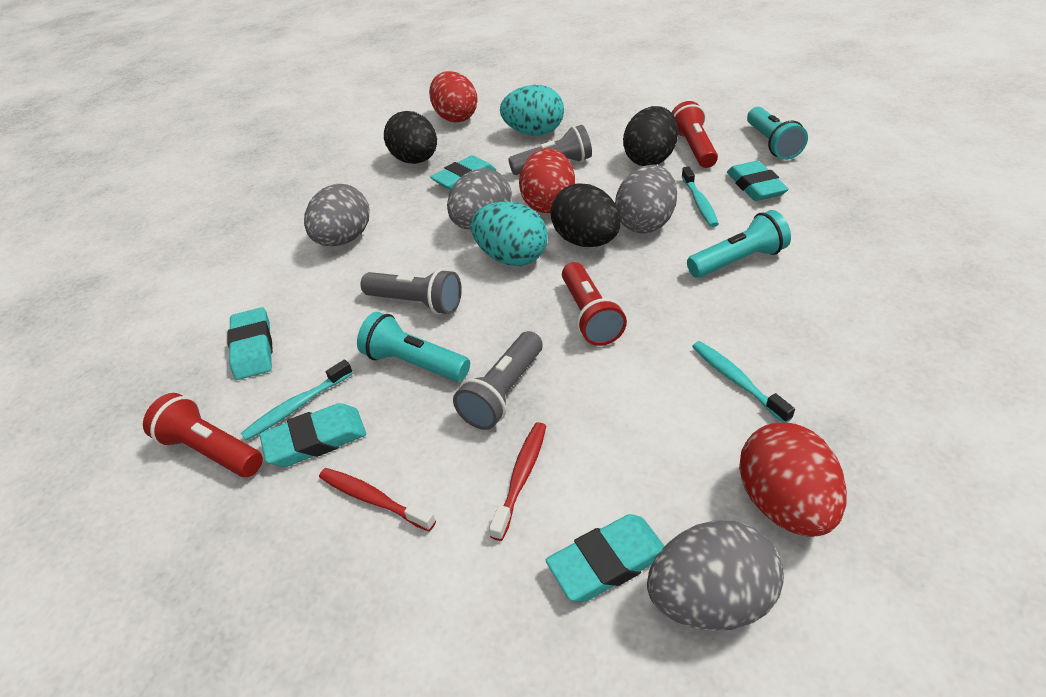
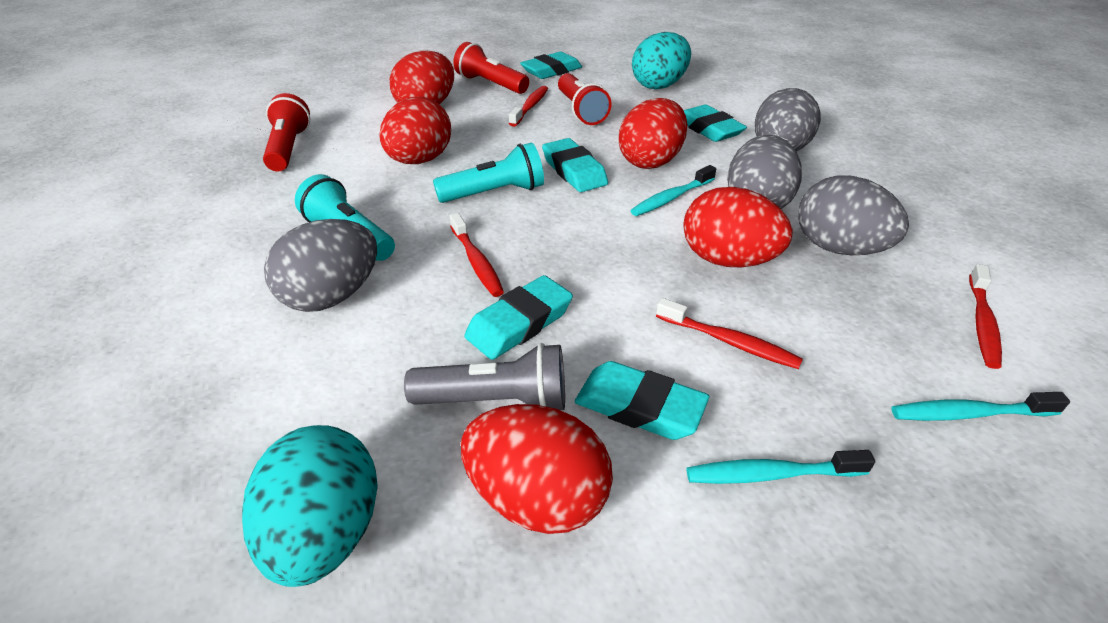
black egg: 3 -> 0
grey flashlight: 3 -> 1
red egg: 3 -> 5
red toothbrush: 2 -> 4
turquoise flashlight: 3 -> 2

